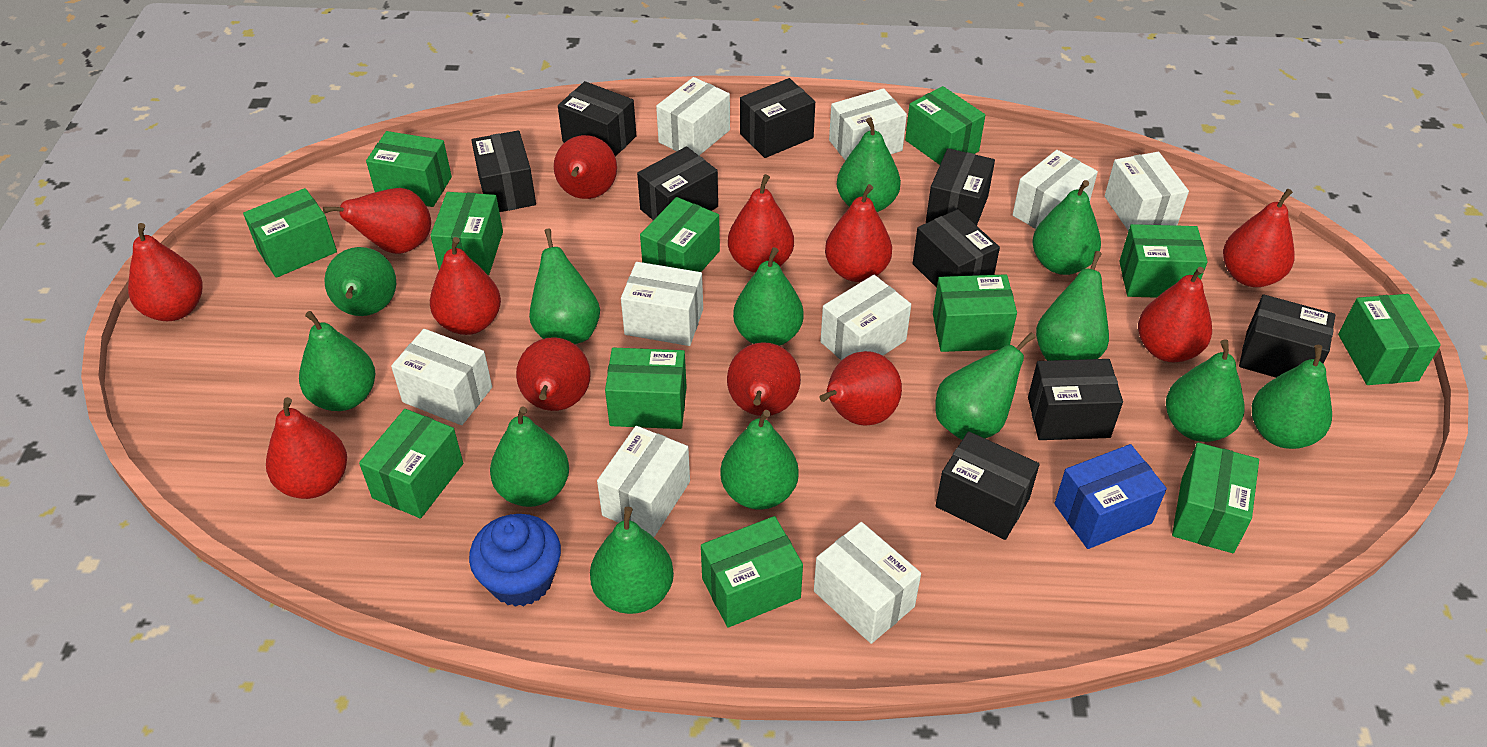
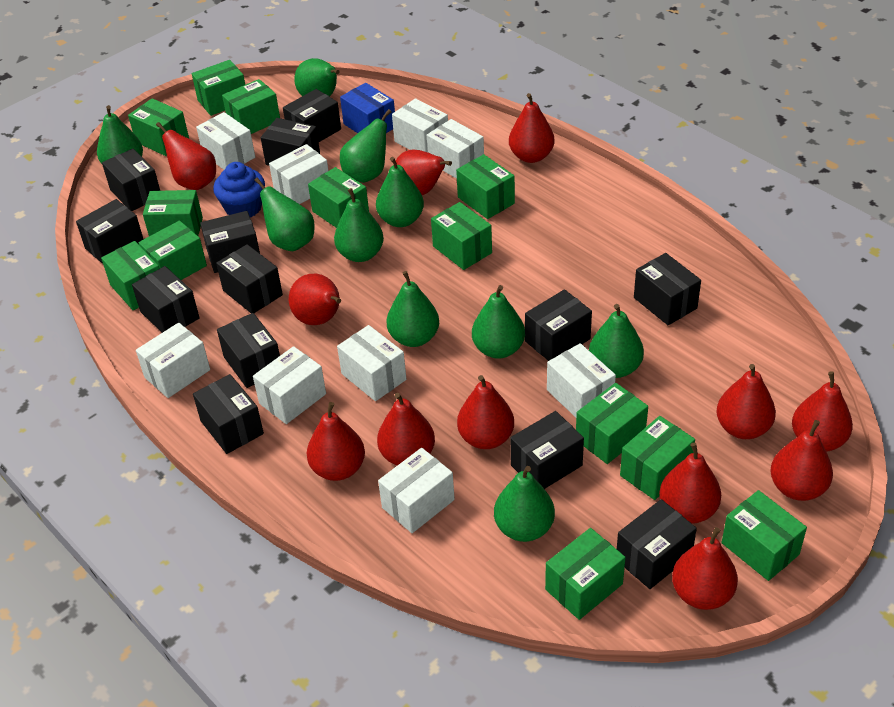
black box: 9 -> 13
green box: 12 -> 13
green pear: 13 -> 10

